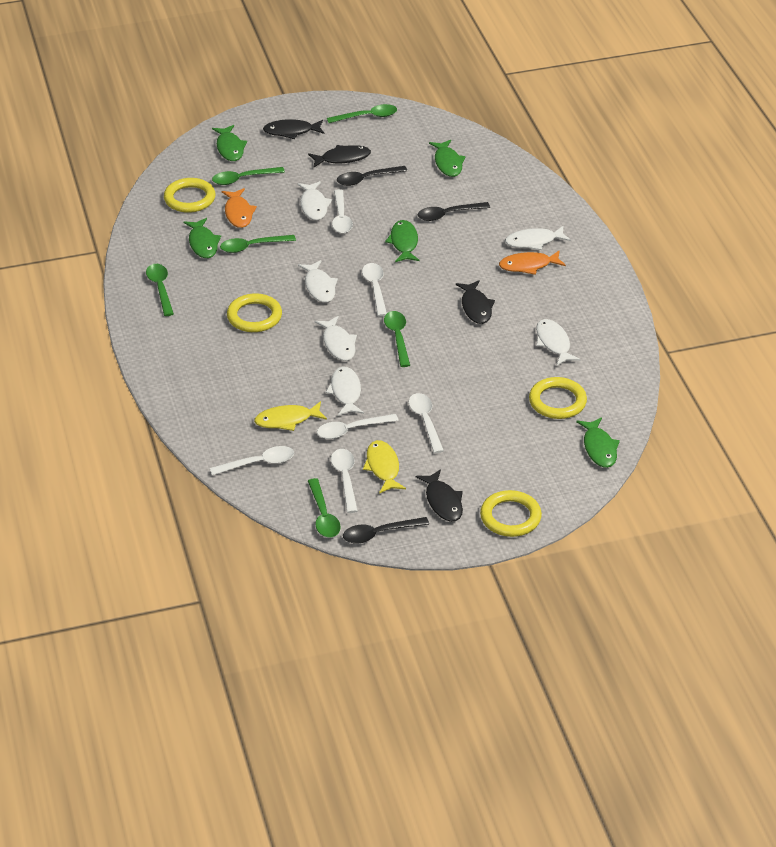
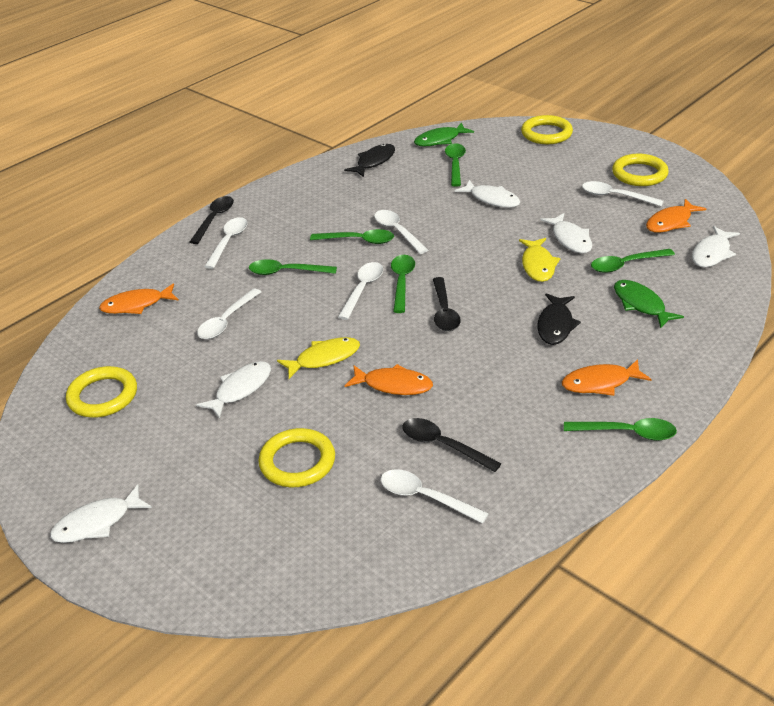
black fish: 4 -> 2
green fish: 5 -> 2
orange fish: 2 -> 4
white fish: 6 -> 5

